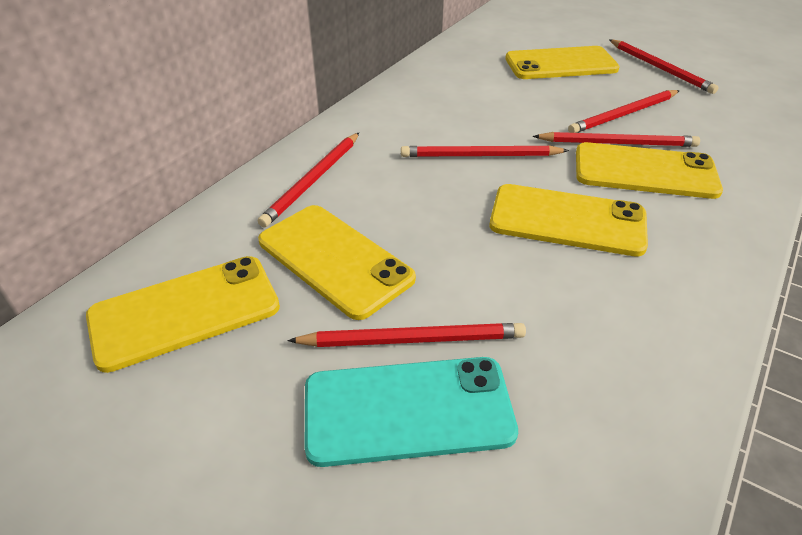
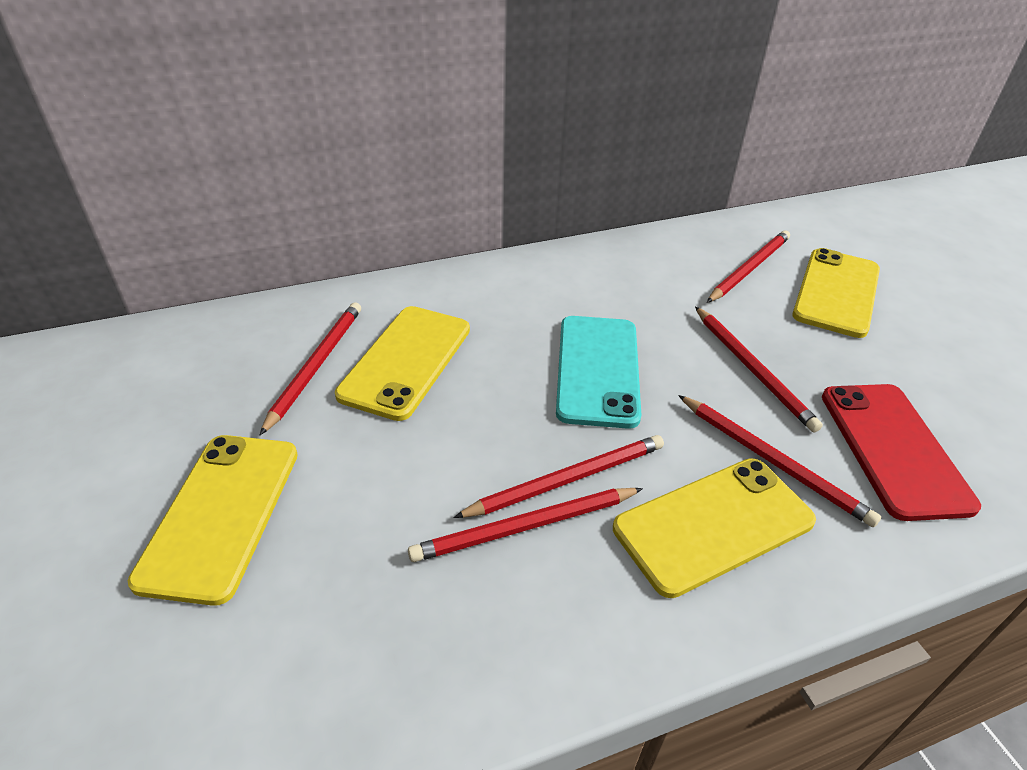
red phone: 0 -> 1
yellow phone: 5 -> 4

